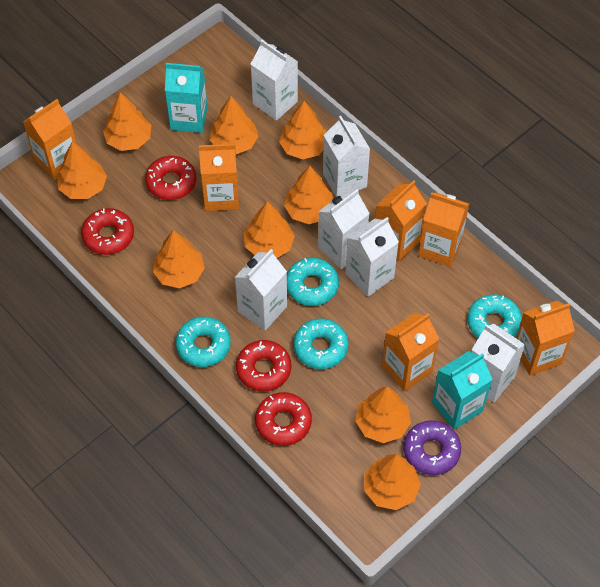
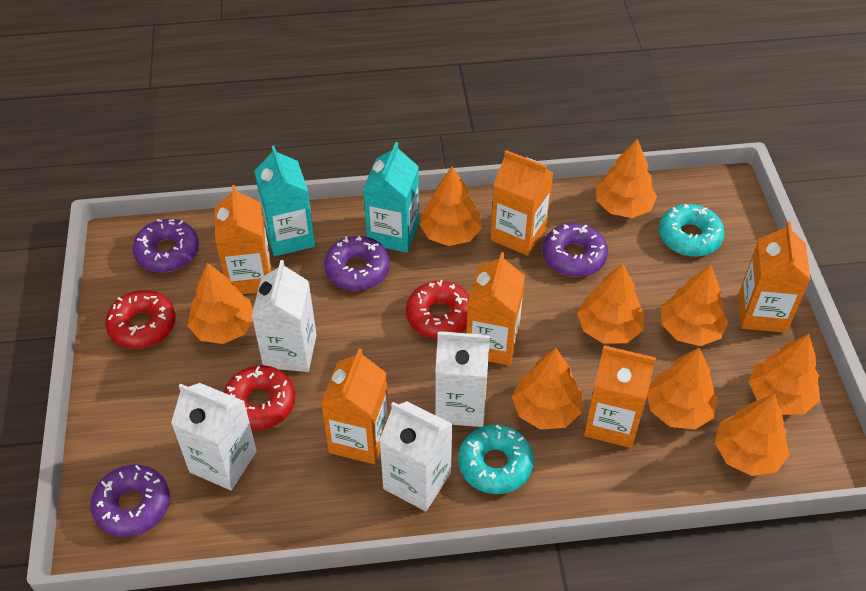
purple donut: 1 -> 4
red donut: 4 -> 3
turquoise donut: 4 -> 2
white carton: 6 -> 4

